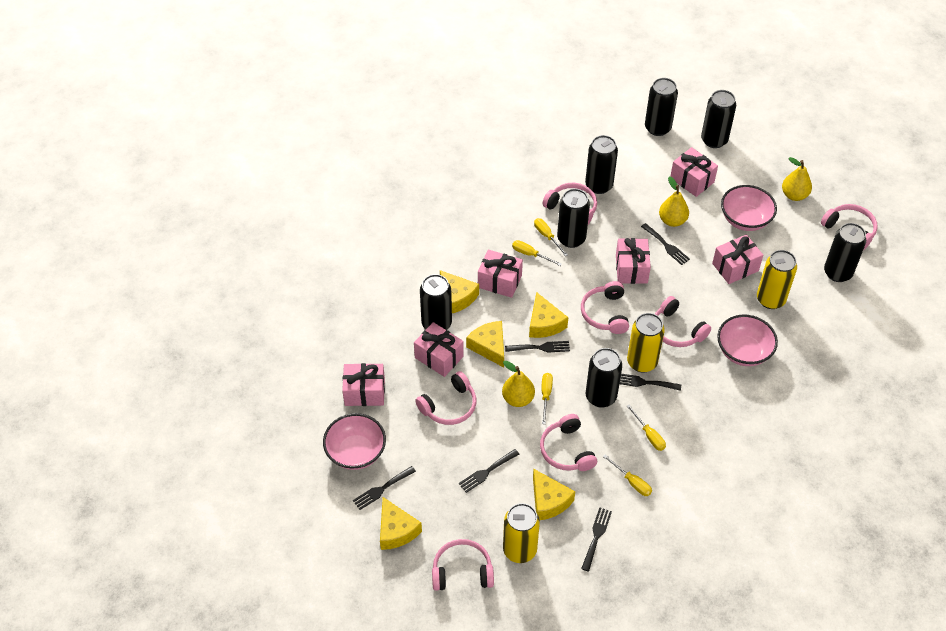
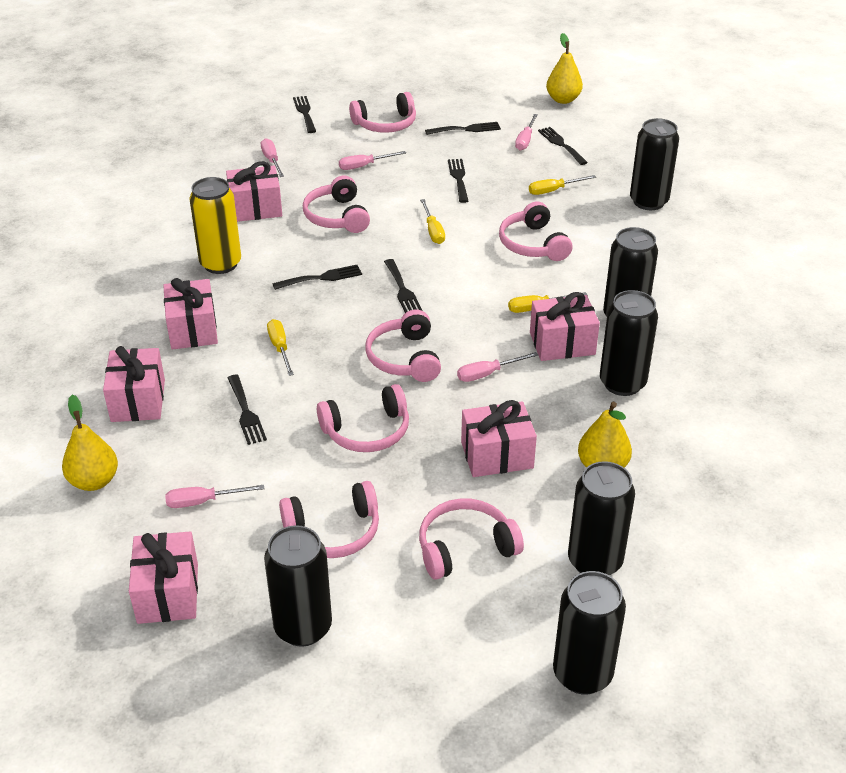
black can: 7 -> 6
black fork: 6 -> 7
pink bowl: 3 -> 0
pink screwdriver: 0 -> 5
yellow can: 3 -> 1
yellow cheese: 5 -> 0
yellow screwdriver: 5 -> 4

